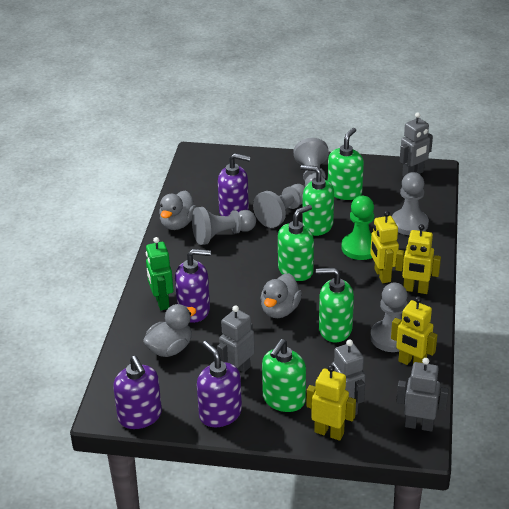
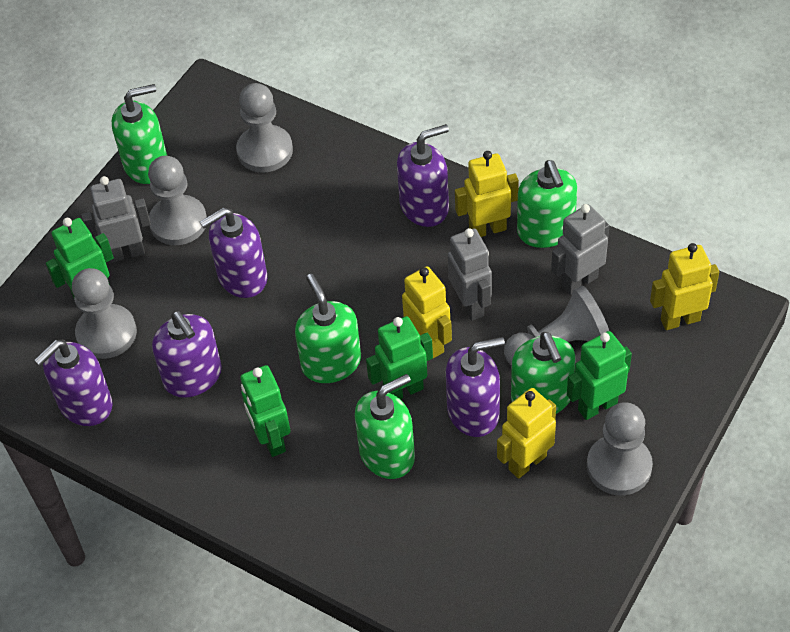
green pawn: 1 -> 0
green robot: 1 -> 4
grey duck: 3 -> 0
grey robot: 4 -> 3
purple soap dispenser: 4 -> 5

